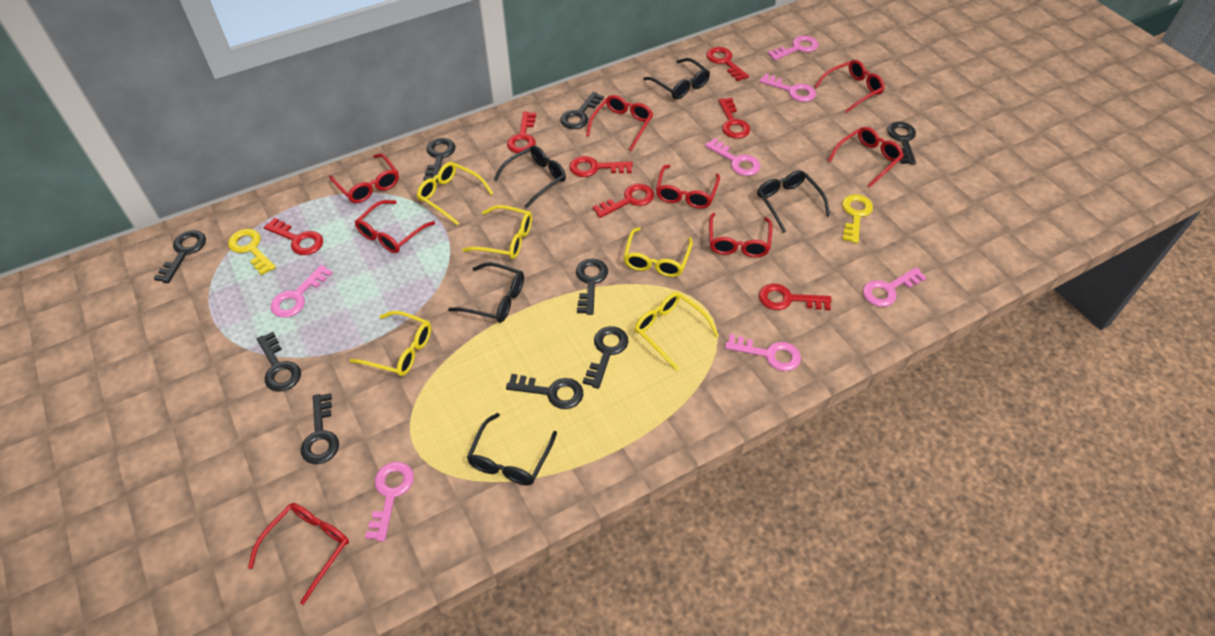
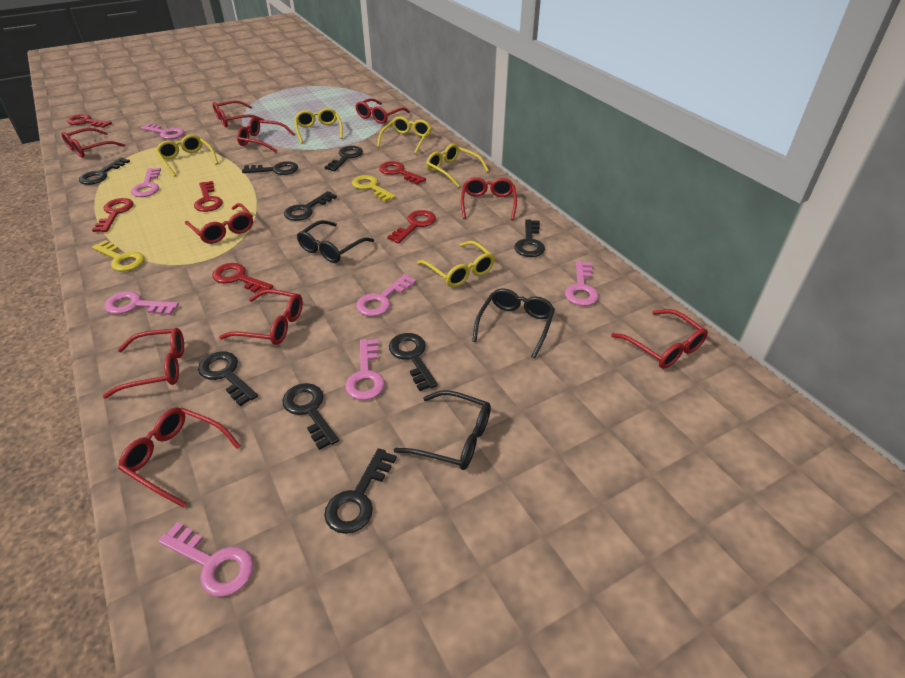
black glasses: 5 -> 3
red glasses: 8 -> 10
red key: 7 -> 6

